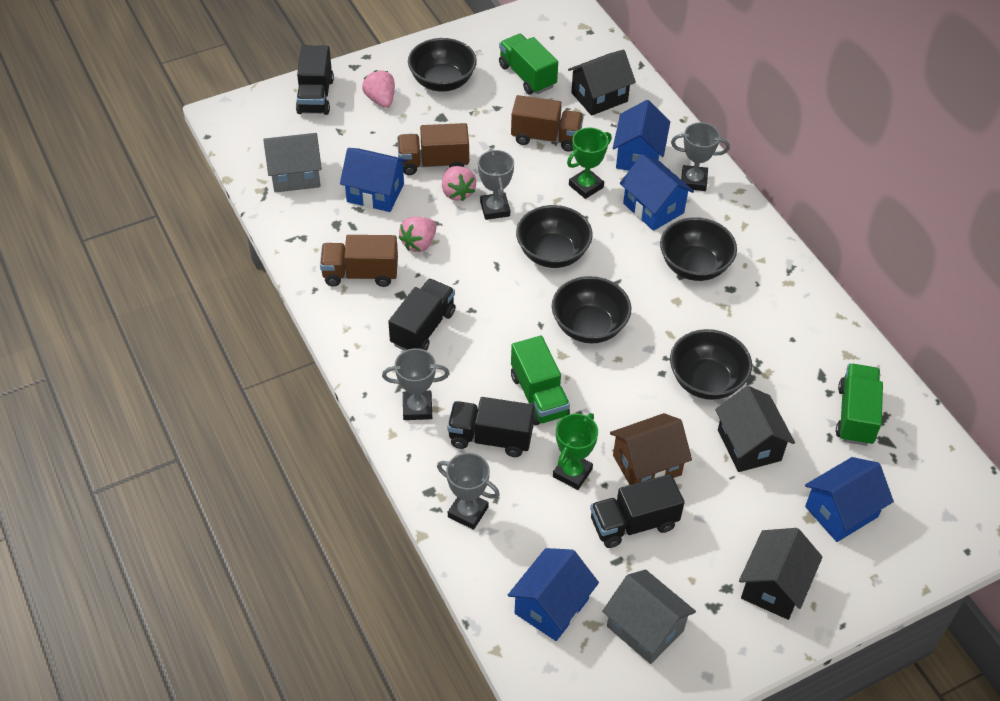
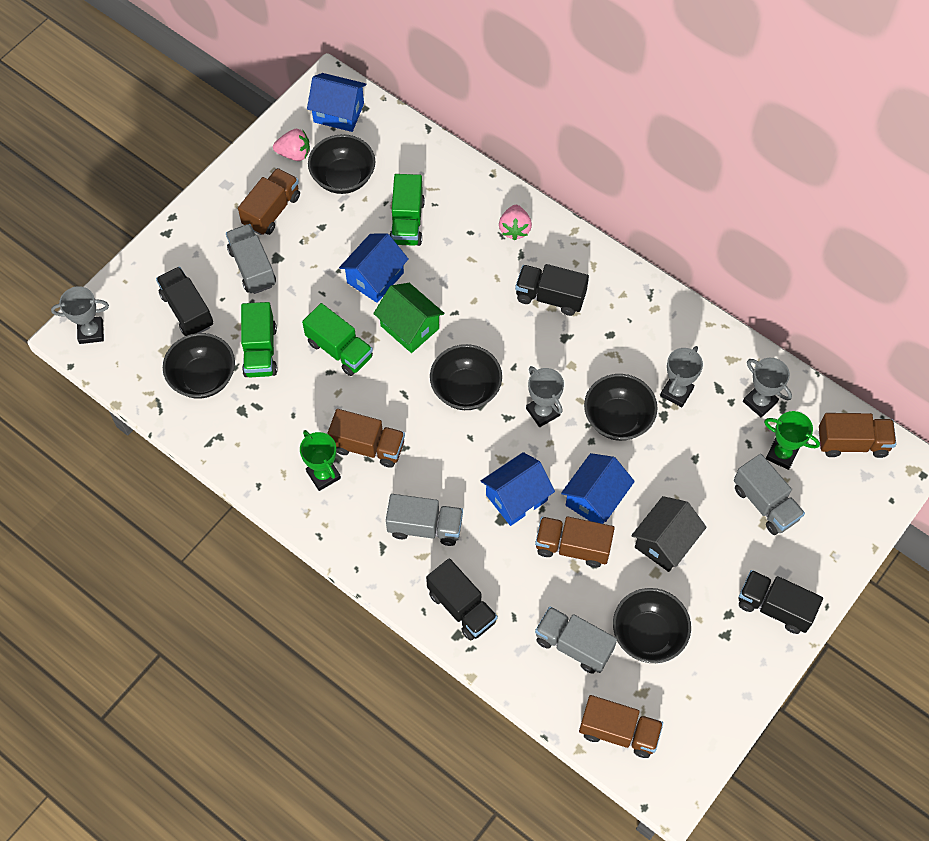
black house: 3 -> 1
blue house: 5 -> 4
brown house: 1 -> 0
brown truck: 3 -> 5
green house: 0 -> 1
grey house: 2 -> 0
grey truck: 0 -> 4
pink strawberry: 3 -> 2

